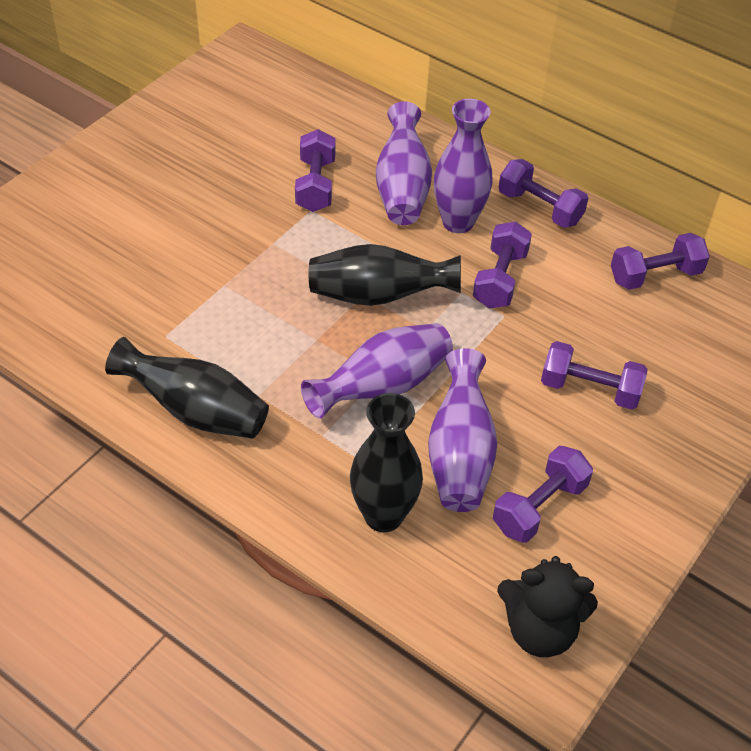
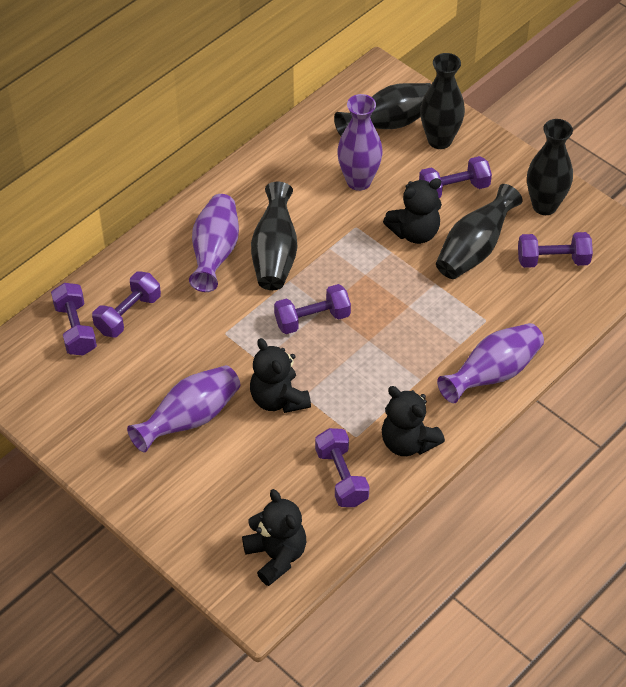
black teddy bear: 1 -> 4
black vase: 3 -> 5

